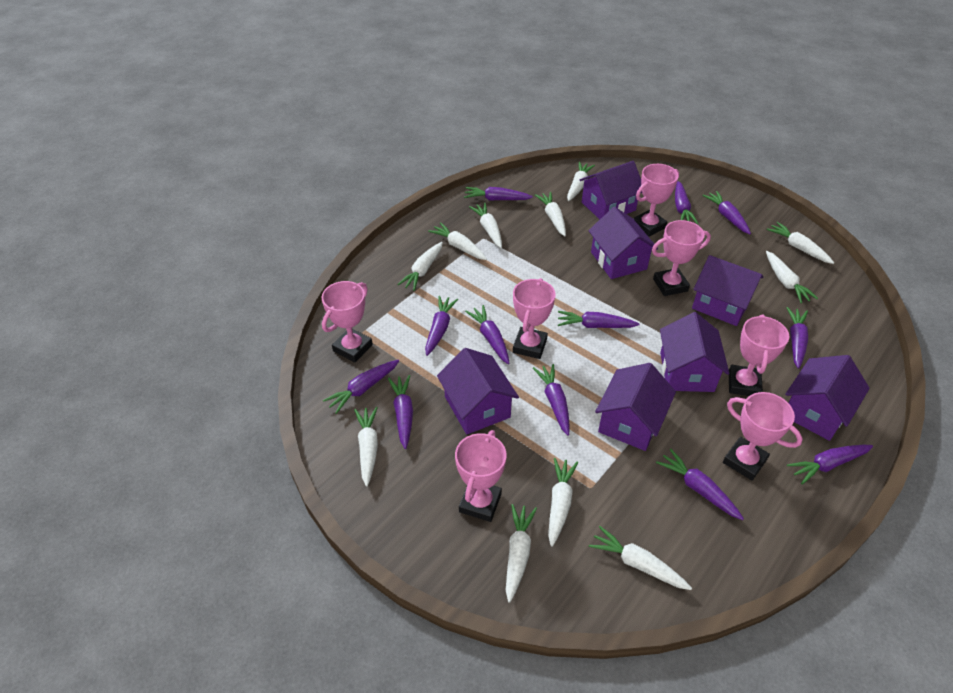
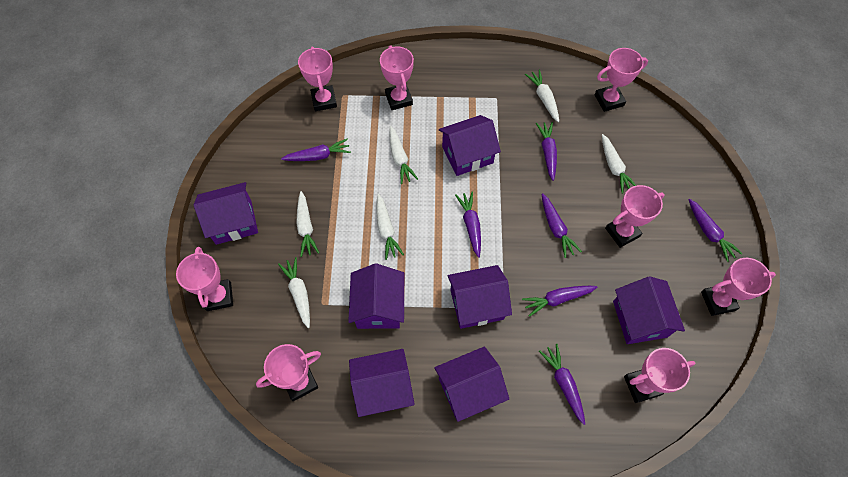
pink trophy: 7 -> 8
purple carrot: 12 -> 7
white carrot: 11 -> 6

